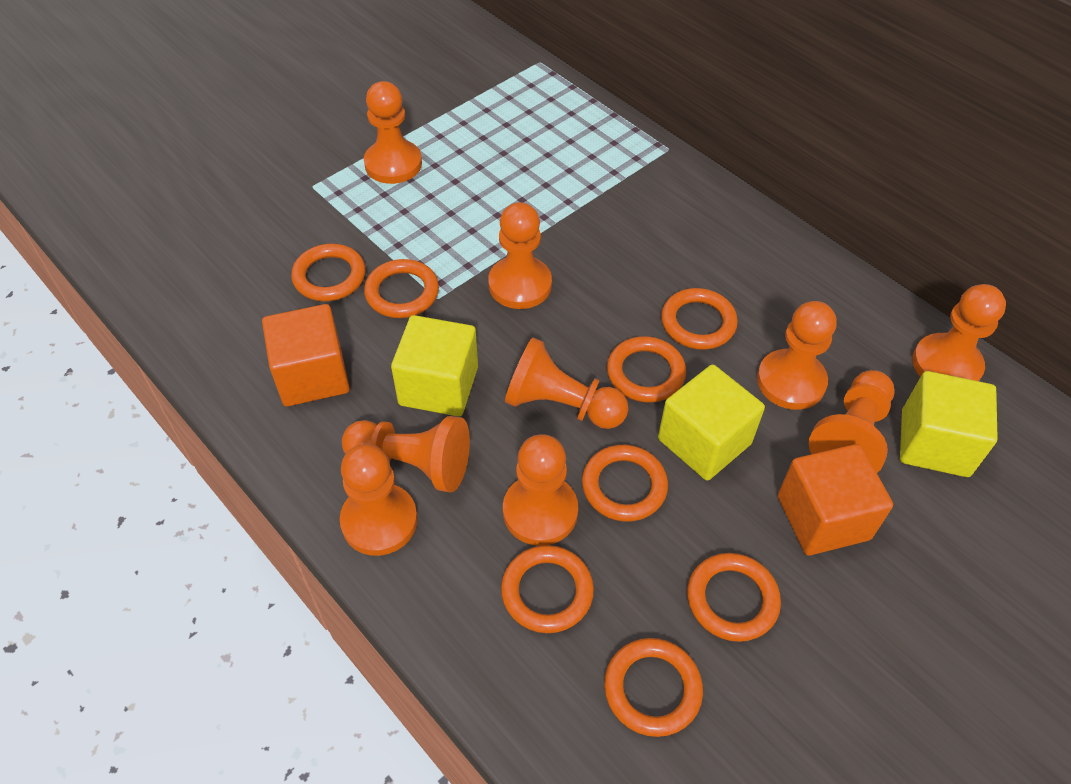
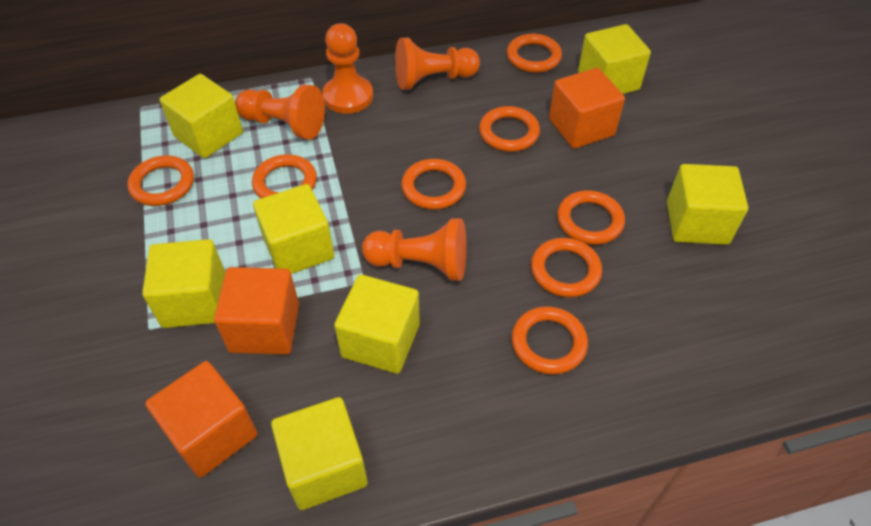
orange cube: 2 -> 3
orange pawn: 9 -> 4
yellow cube: 3 -> 7

